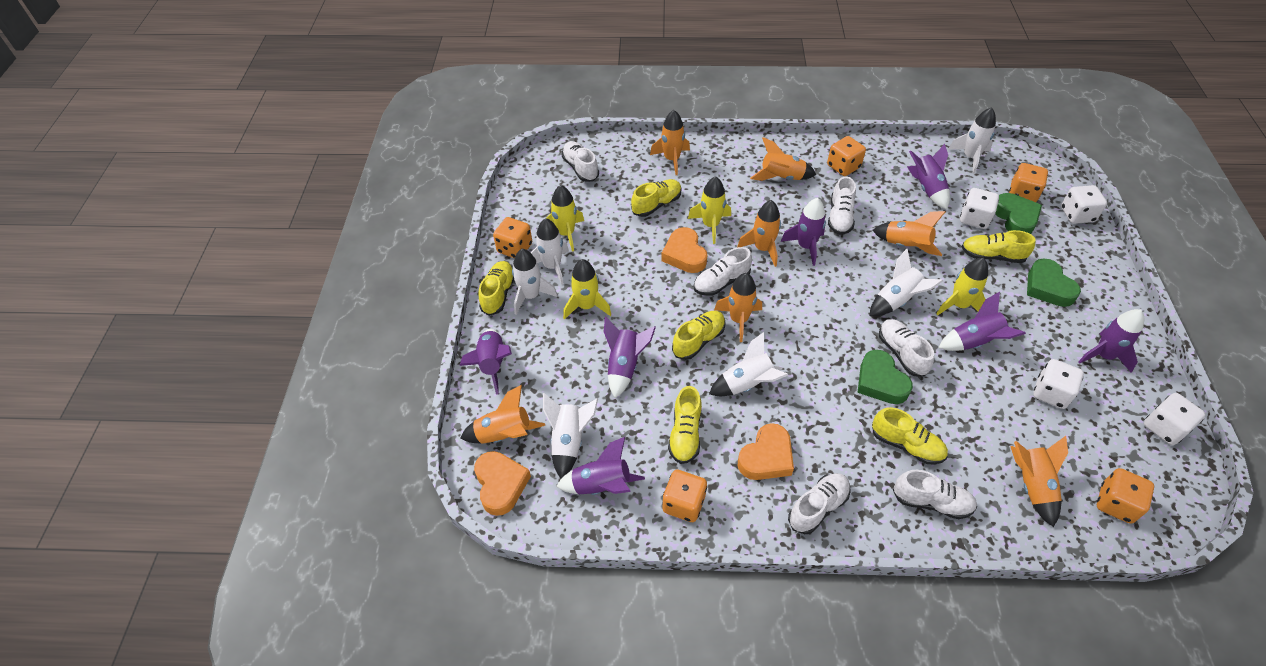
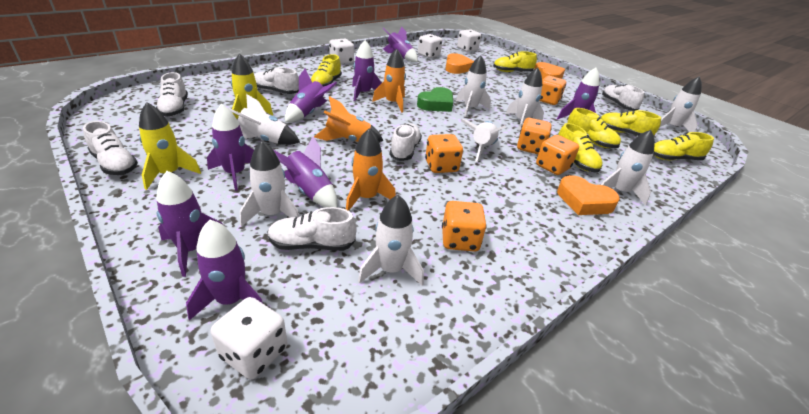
green heart: 3 -> 1
orange rocket: 7 -> 3
purple rocket: 7 -> 8
white rocket: 6 -> 8
yellow rocket: 4 -> 2

